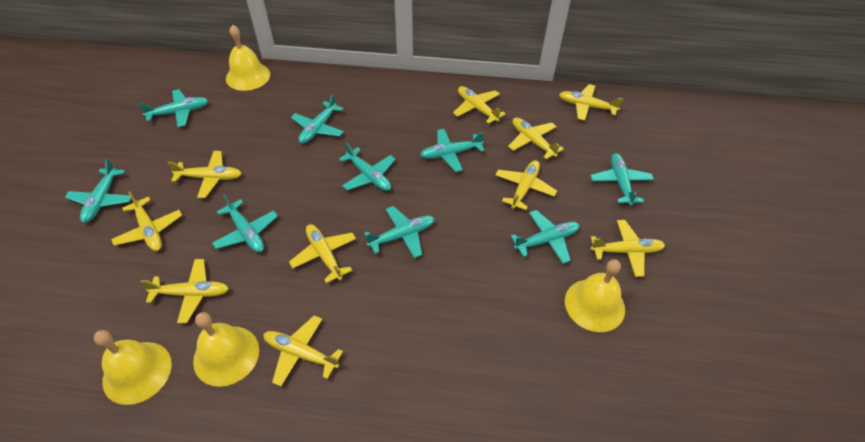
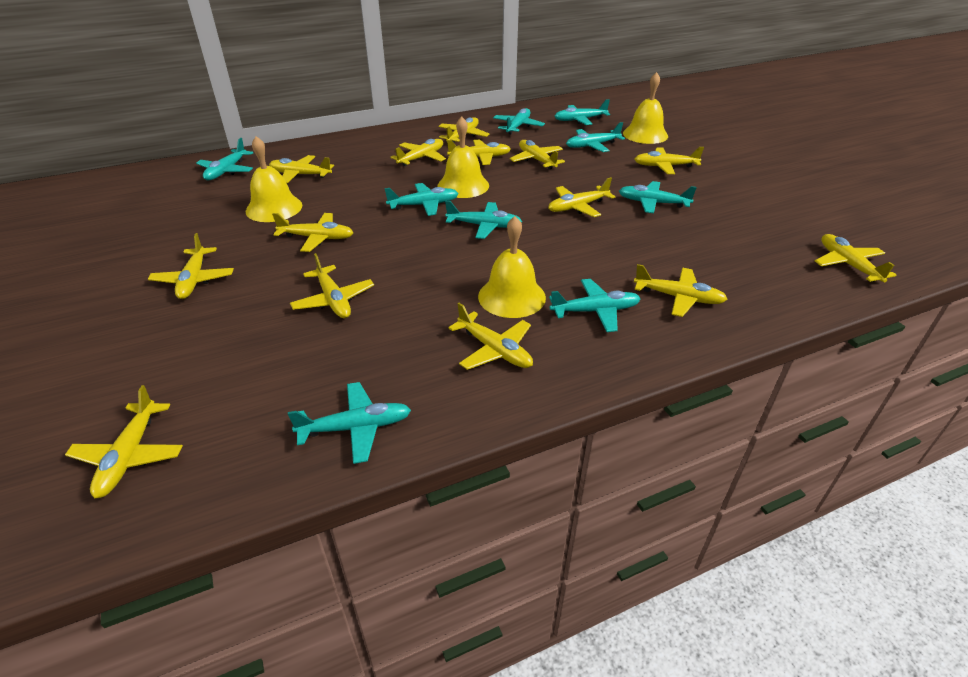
yellow plane: 10 -> 14

